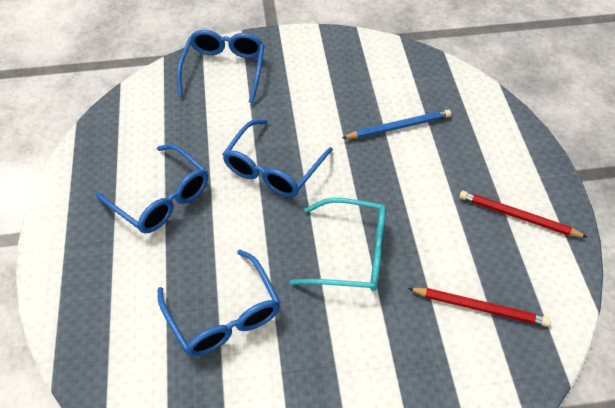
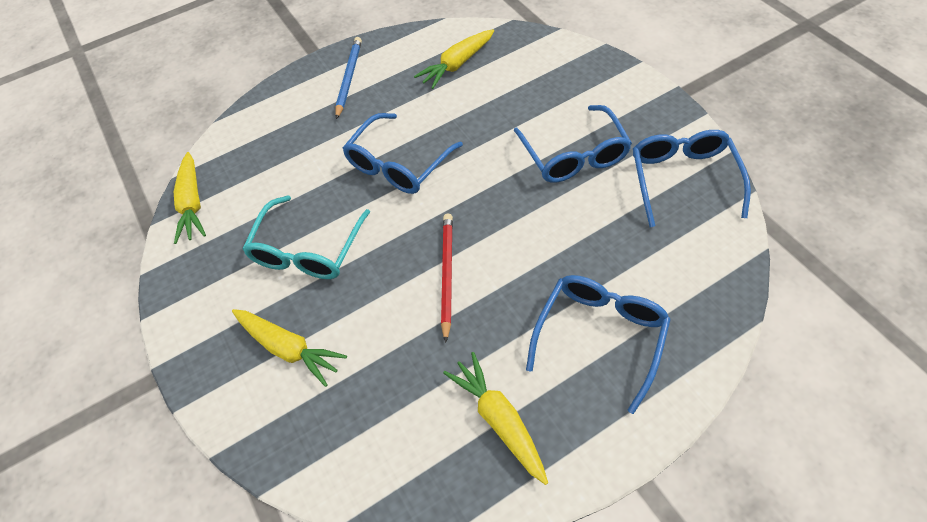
red pencil: 2 -> 1
yellow carrot: 0 -> 4

